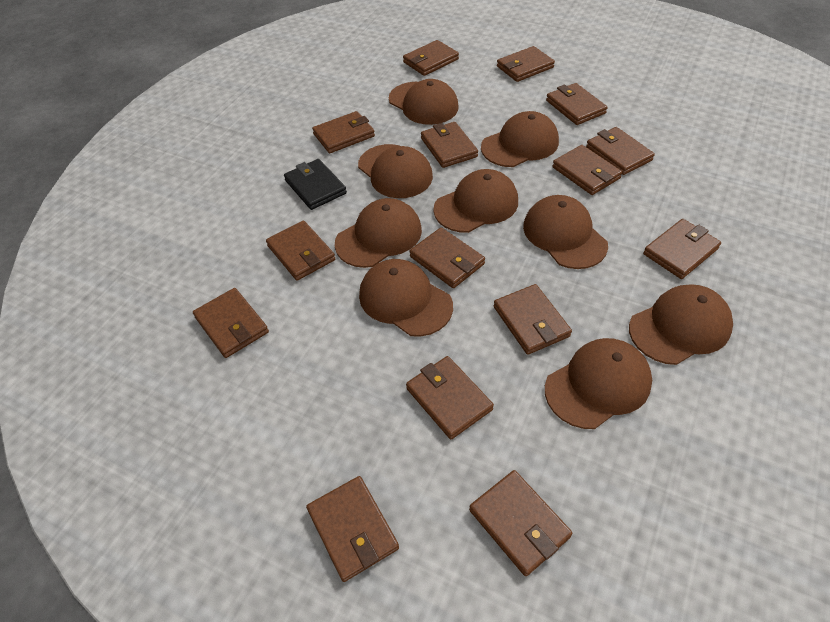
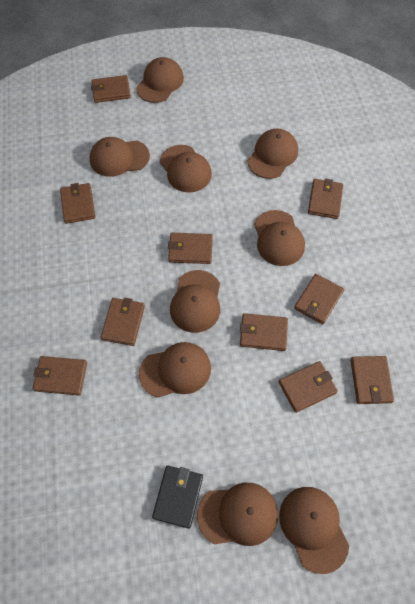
brown wallet: 15 -> 10

